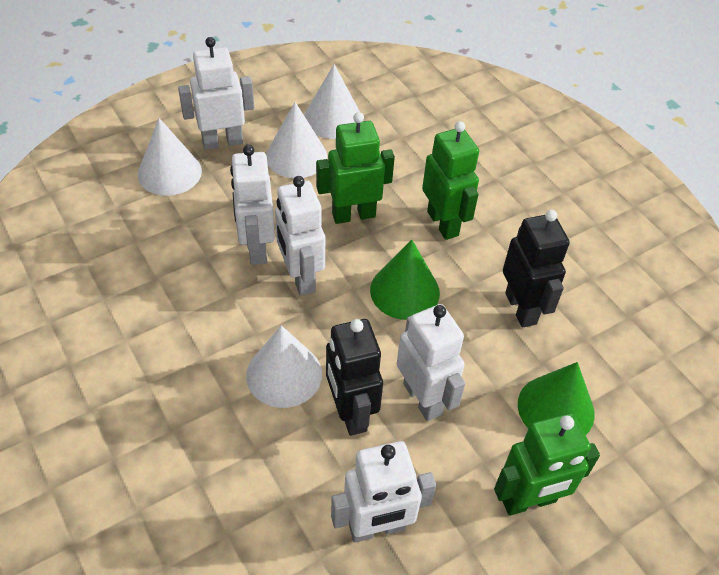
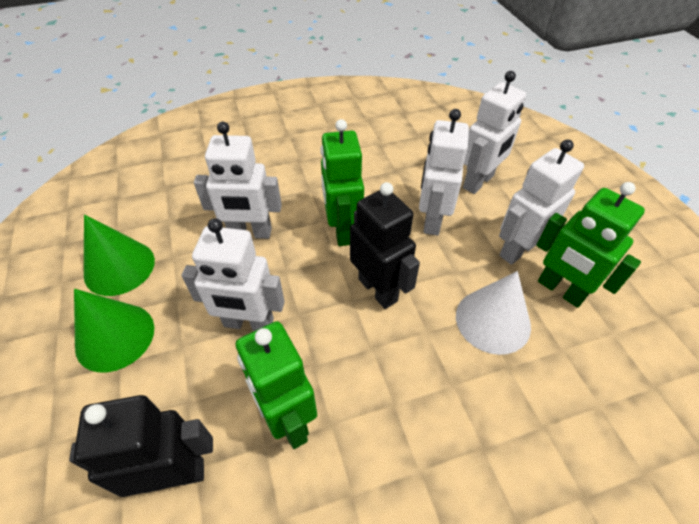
white cone: 4 -> 1

